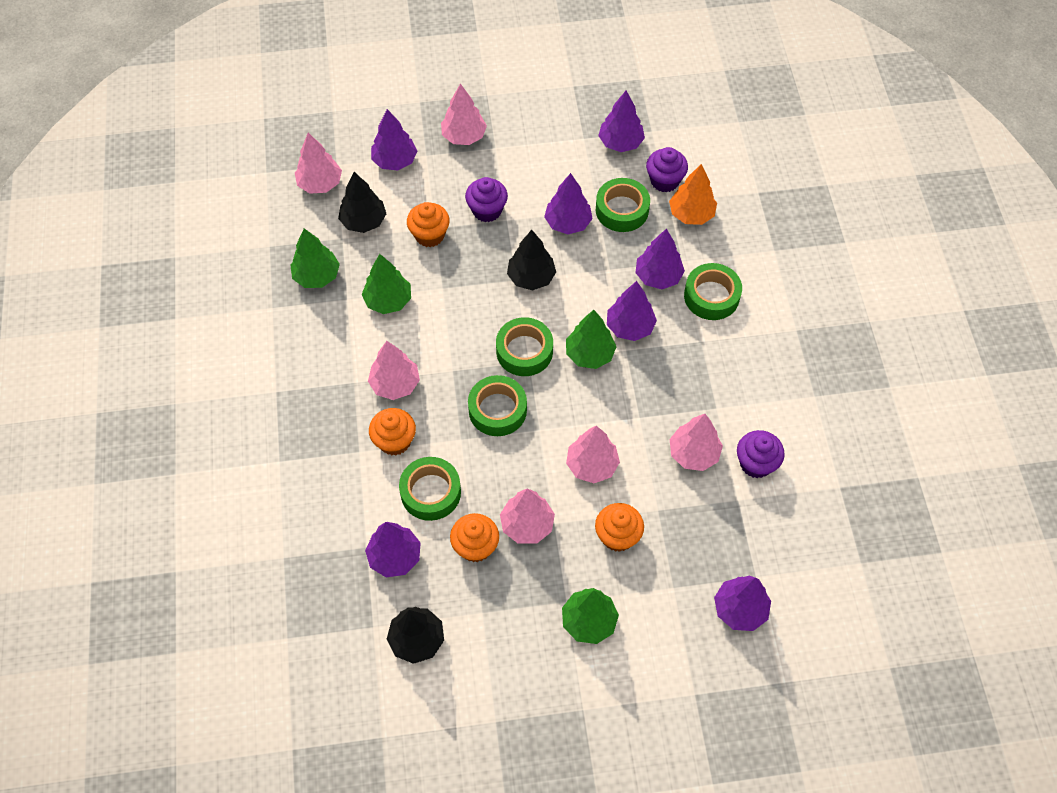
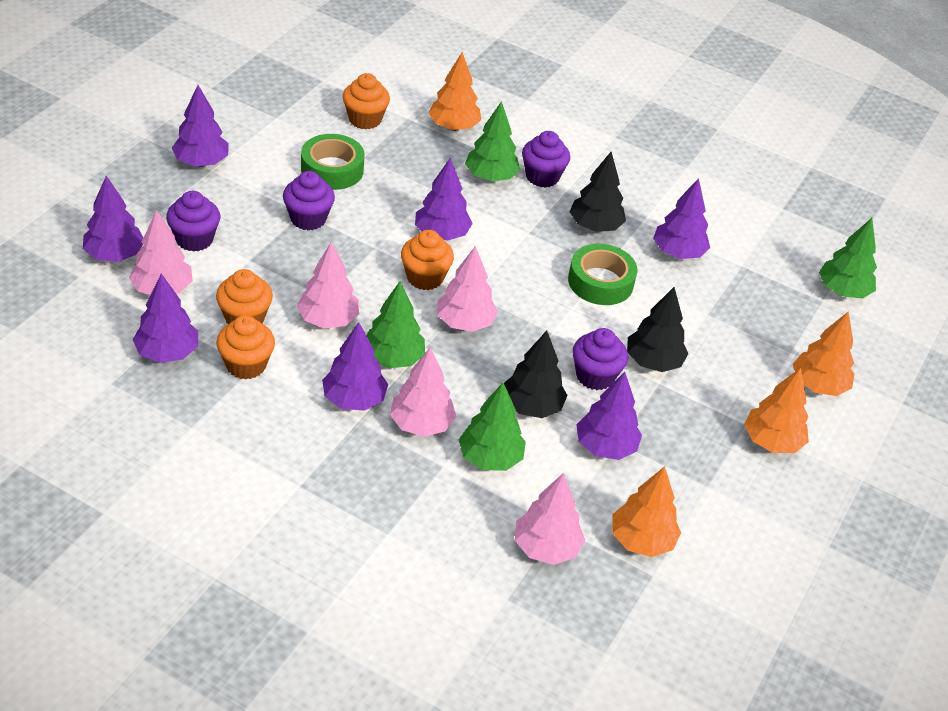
green tape: 5 -> 2
orange tree: 1 -> 4
pink tree: 6 -> 5
purple cupcake: 3 -> 4

